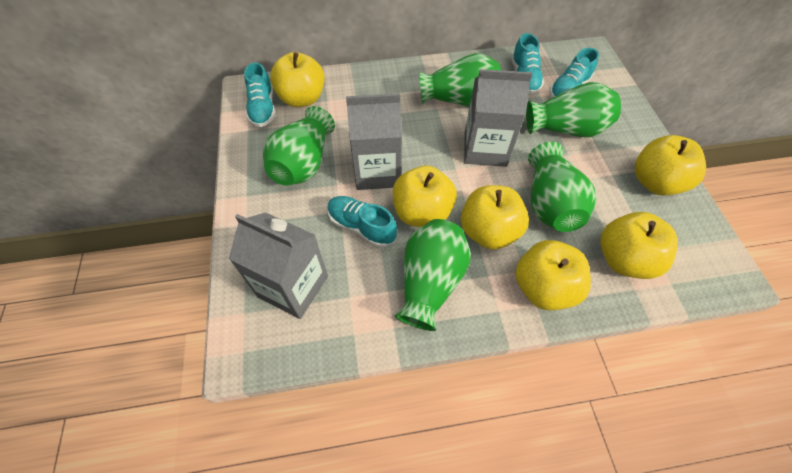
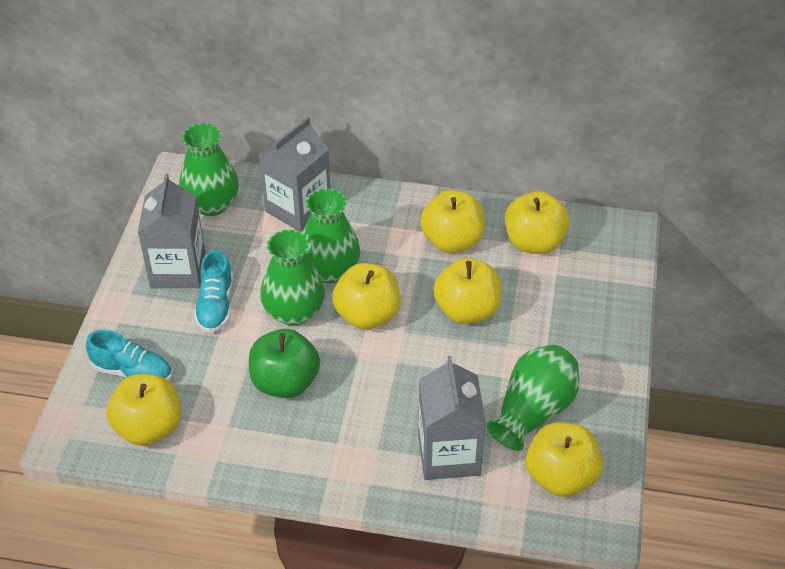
green apple: 0 -> 1
green vase: 5 -> 4
turquoise shoe: 4 -> 2

